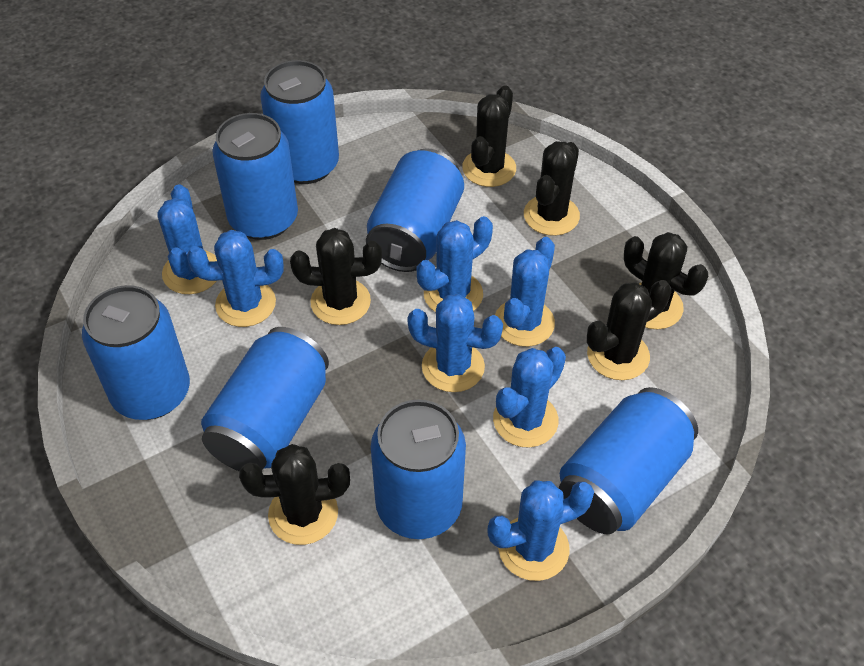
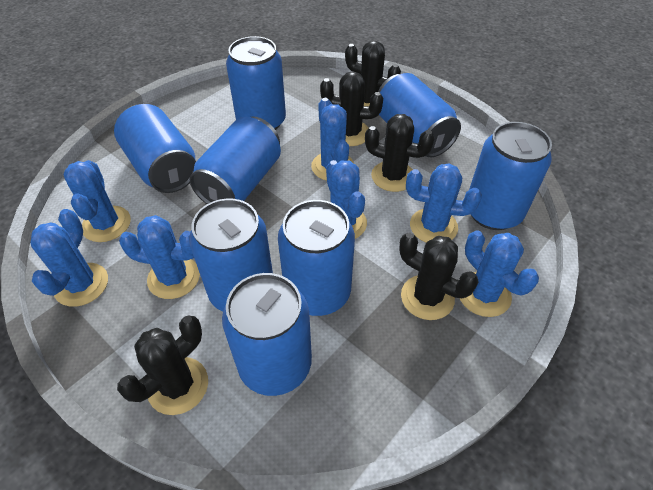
black cactus: 6 -> 5
blue can: 7 -> 8

